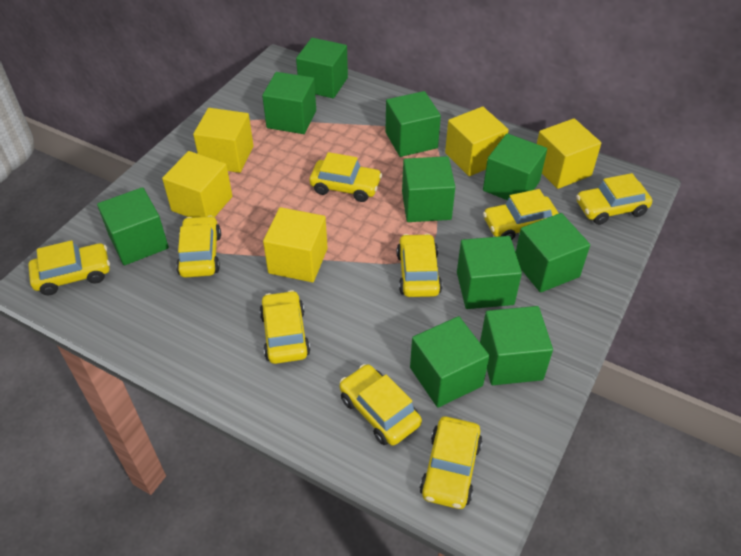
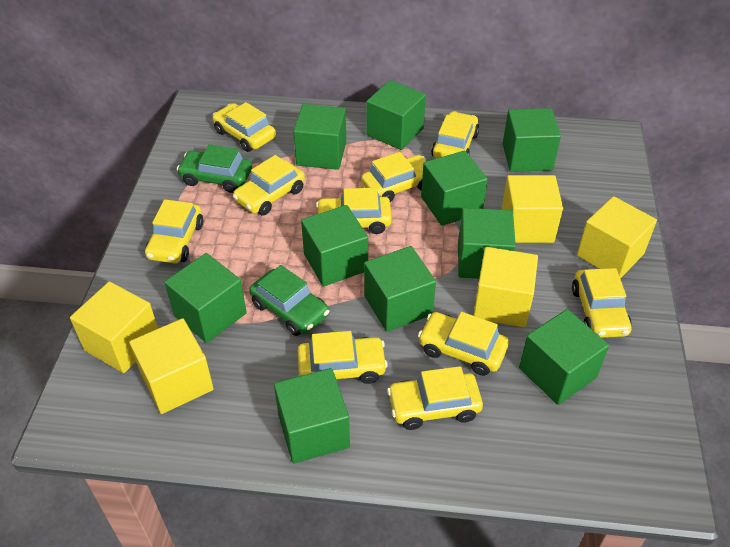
green car: 0 -> 2
yellow car: 9 -> 10

